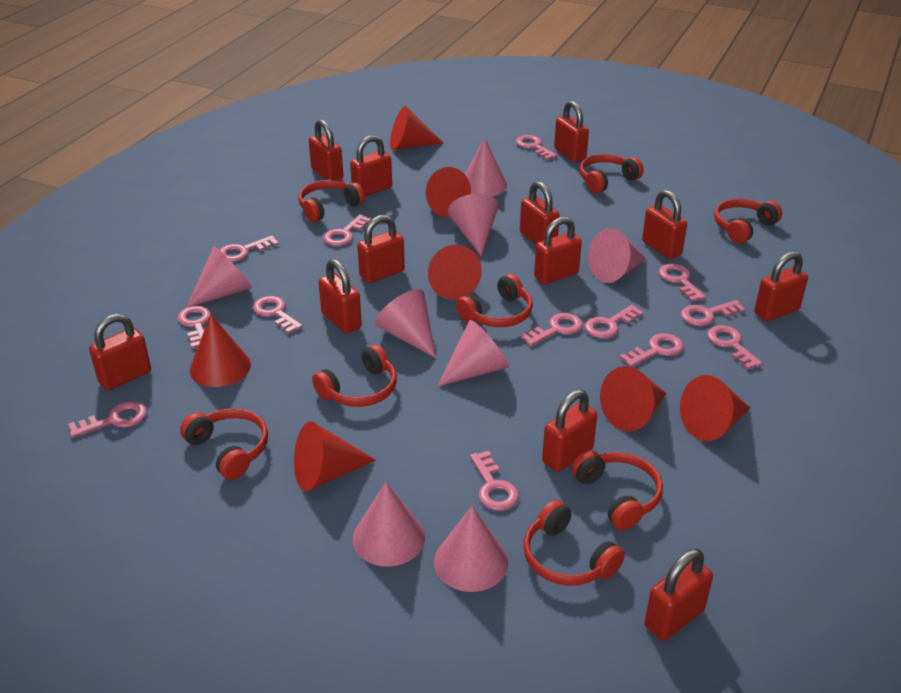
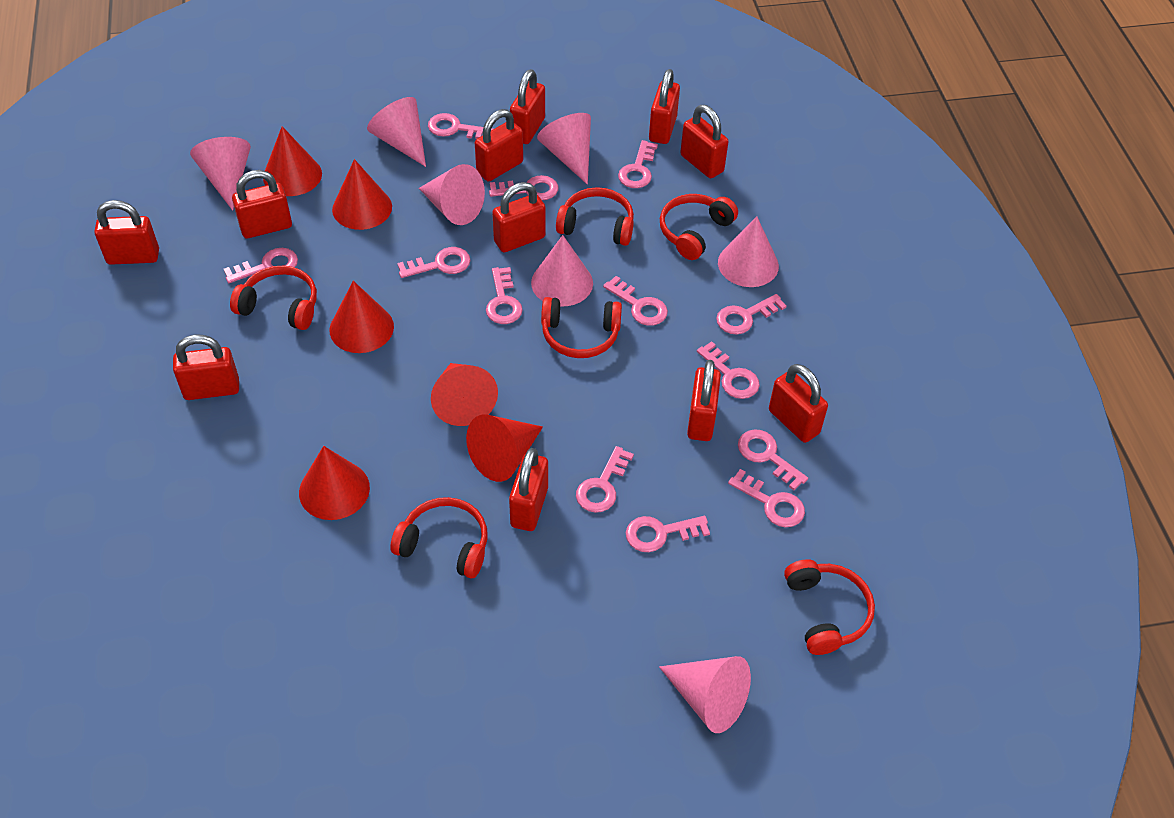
pink cone: 8 -> 7
red cone: 7 -> 6
red headphones: 8 -> 6
red padlock: 12 -> 11

